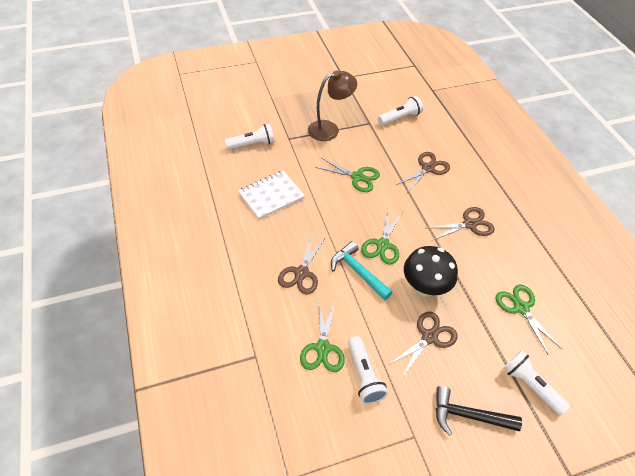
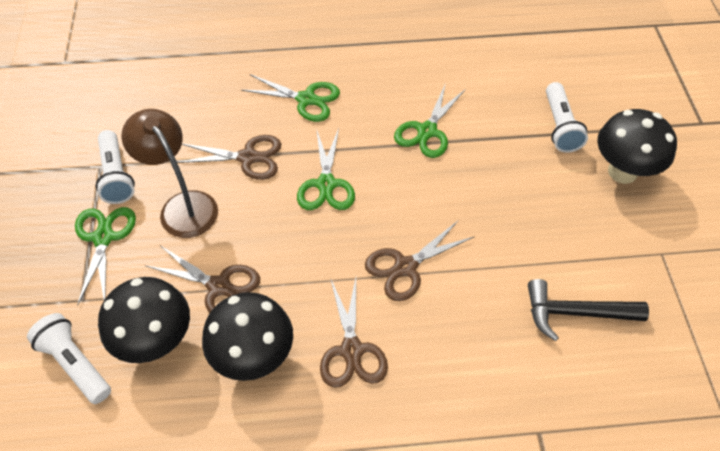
black mushroom: 1 -> 3
turquoise hammer: 1 -> 0
white flashlight: 4 -> 3
white notebook: 1 -> 0

